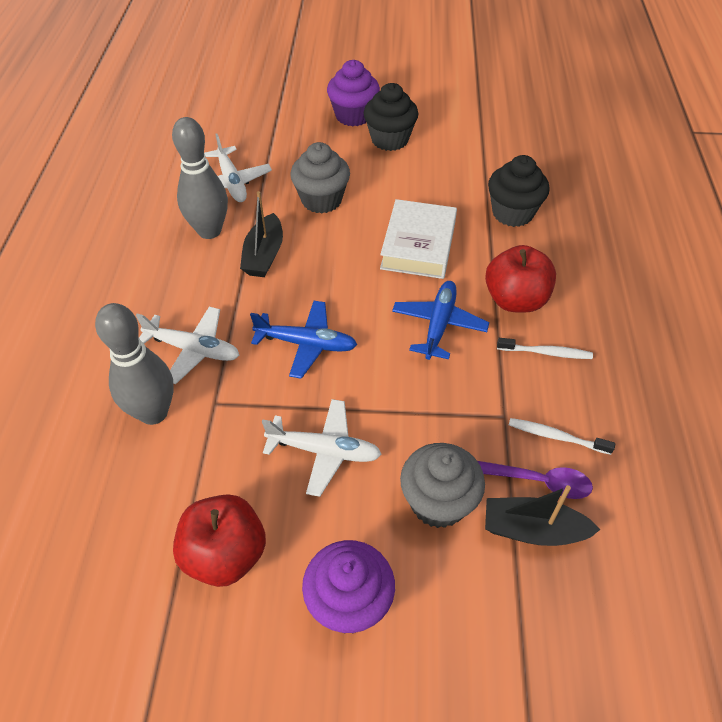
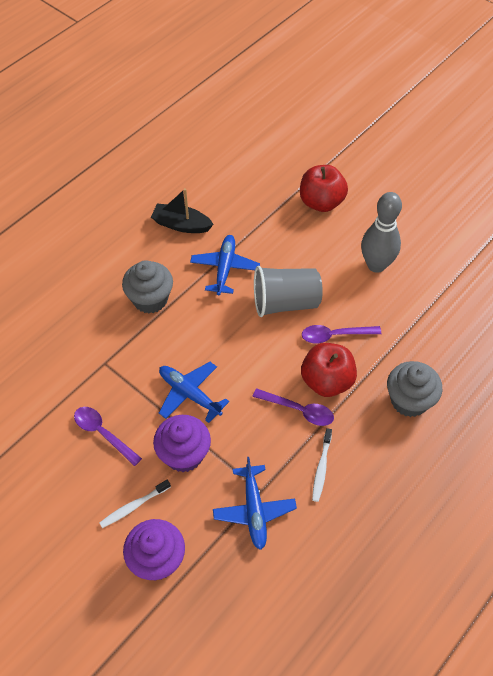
black boat: 2 -> 1
black cupcake: 2 -> 0
blue plane: 2 -> 3
grey bowling pin: 2 -> 1
grey cup: 0 -> 1
purple spoon: 1 -> 3
white book: 1 -> 0
white plane: 3 -> 0

